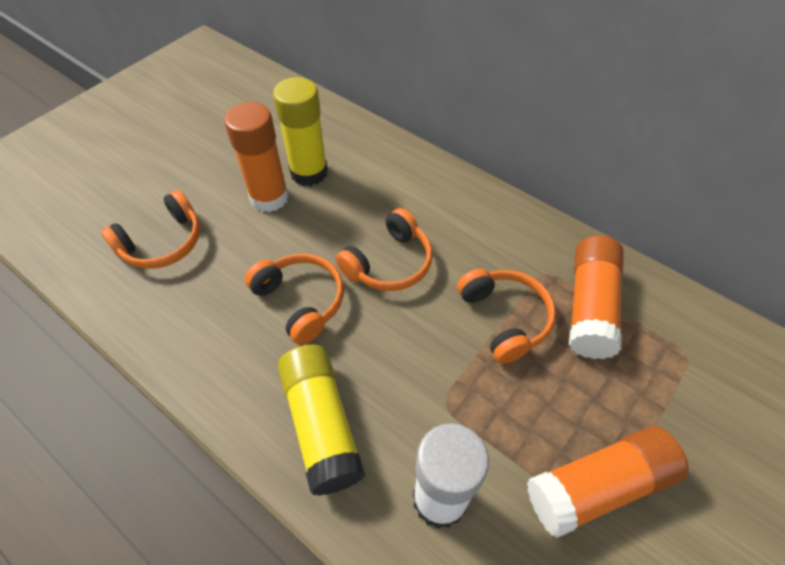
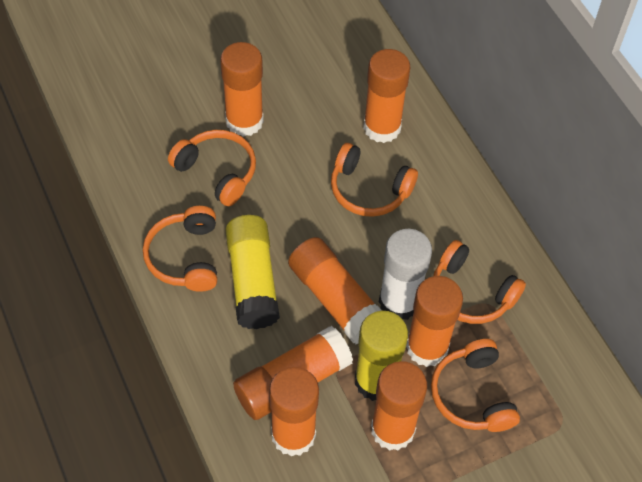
orange glue stick: 3 -> 7
orange headphones: 4 -> 5

